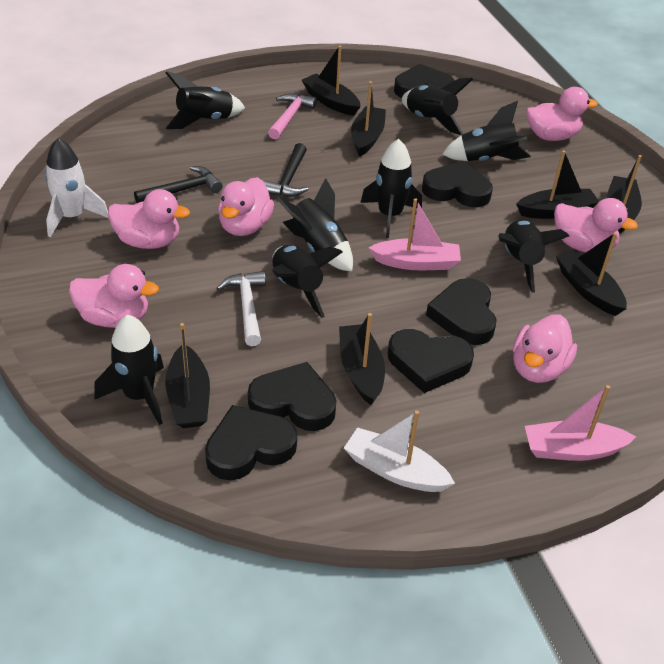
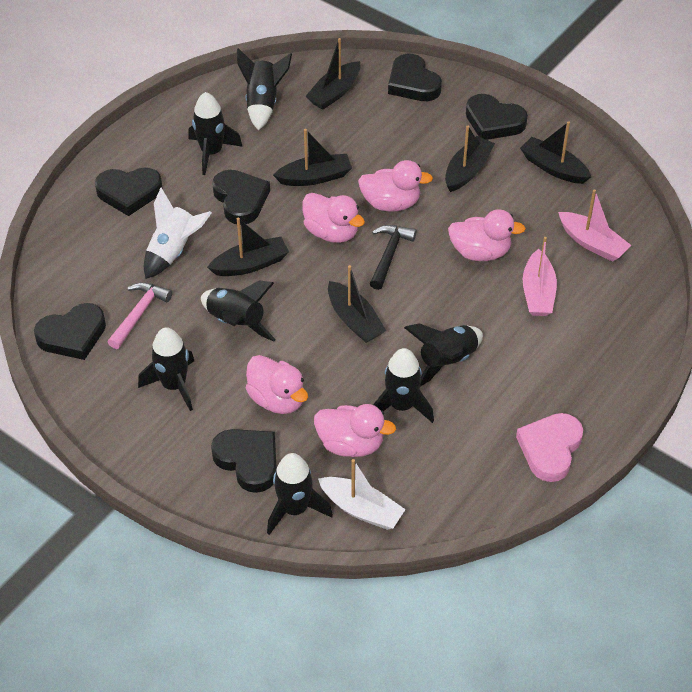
black boat: 7 -> 6
black hammer: 2 -> 1
black rocket: 8 -> 7
pink duck: 6 -> 5
pink heart: 0 -> 1
white hammer: 1 -> 0

